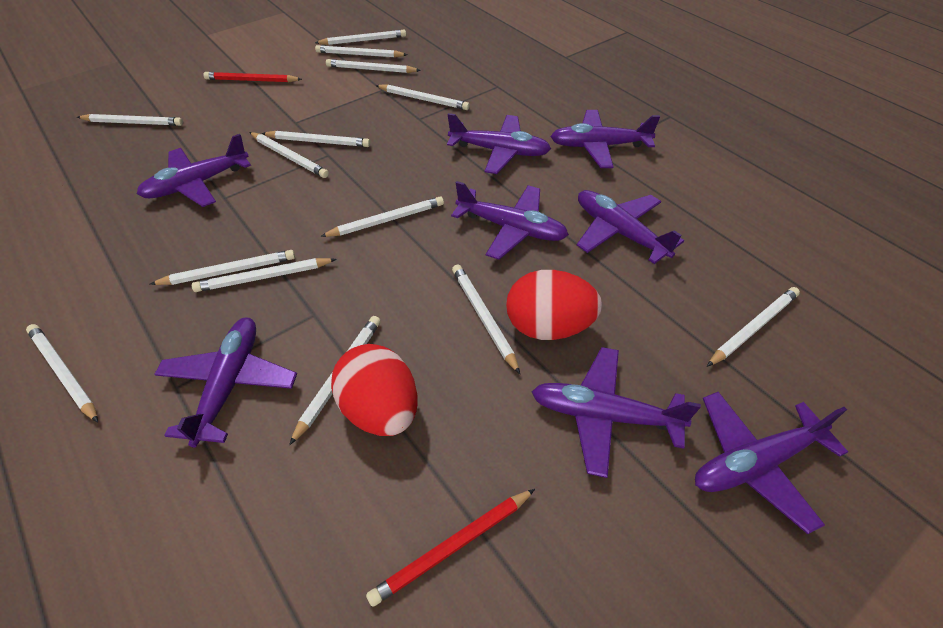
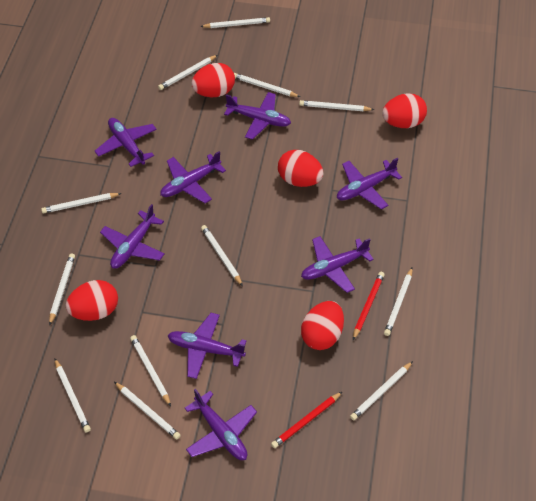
red egg: 2 -> 5
white pencil: 14 -> 12

